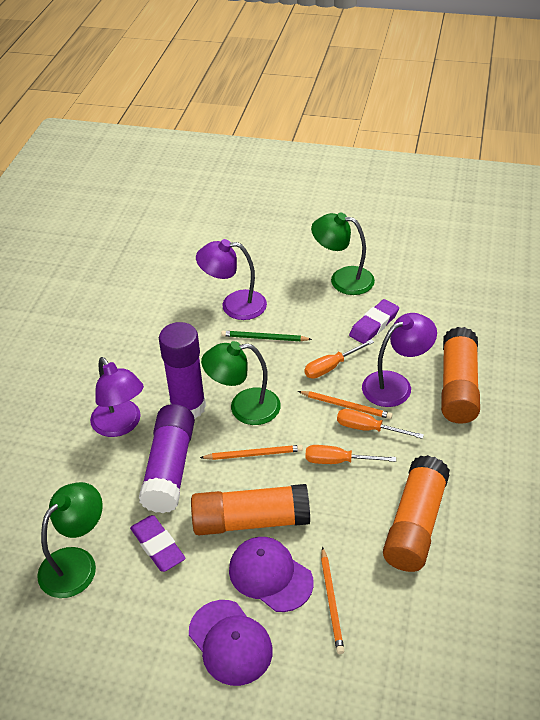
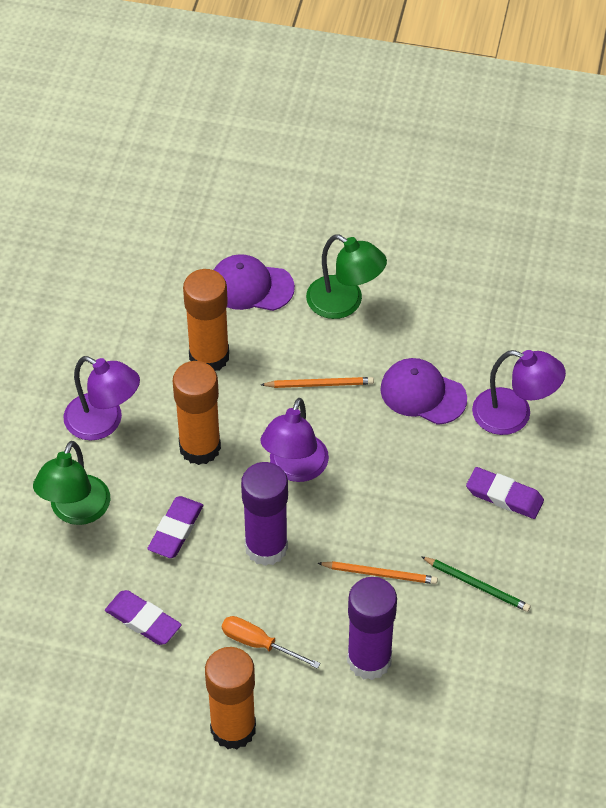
green lamp: 3 -> 2
orange pencil: 3 -> 2
orange screwdriver: 3 -> 1
purple eraser: 2 -> 3

